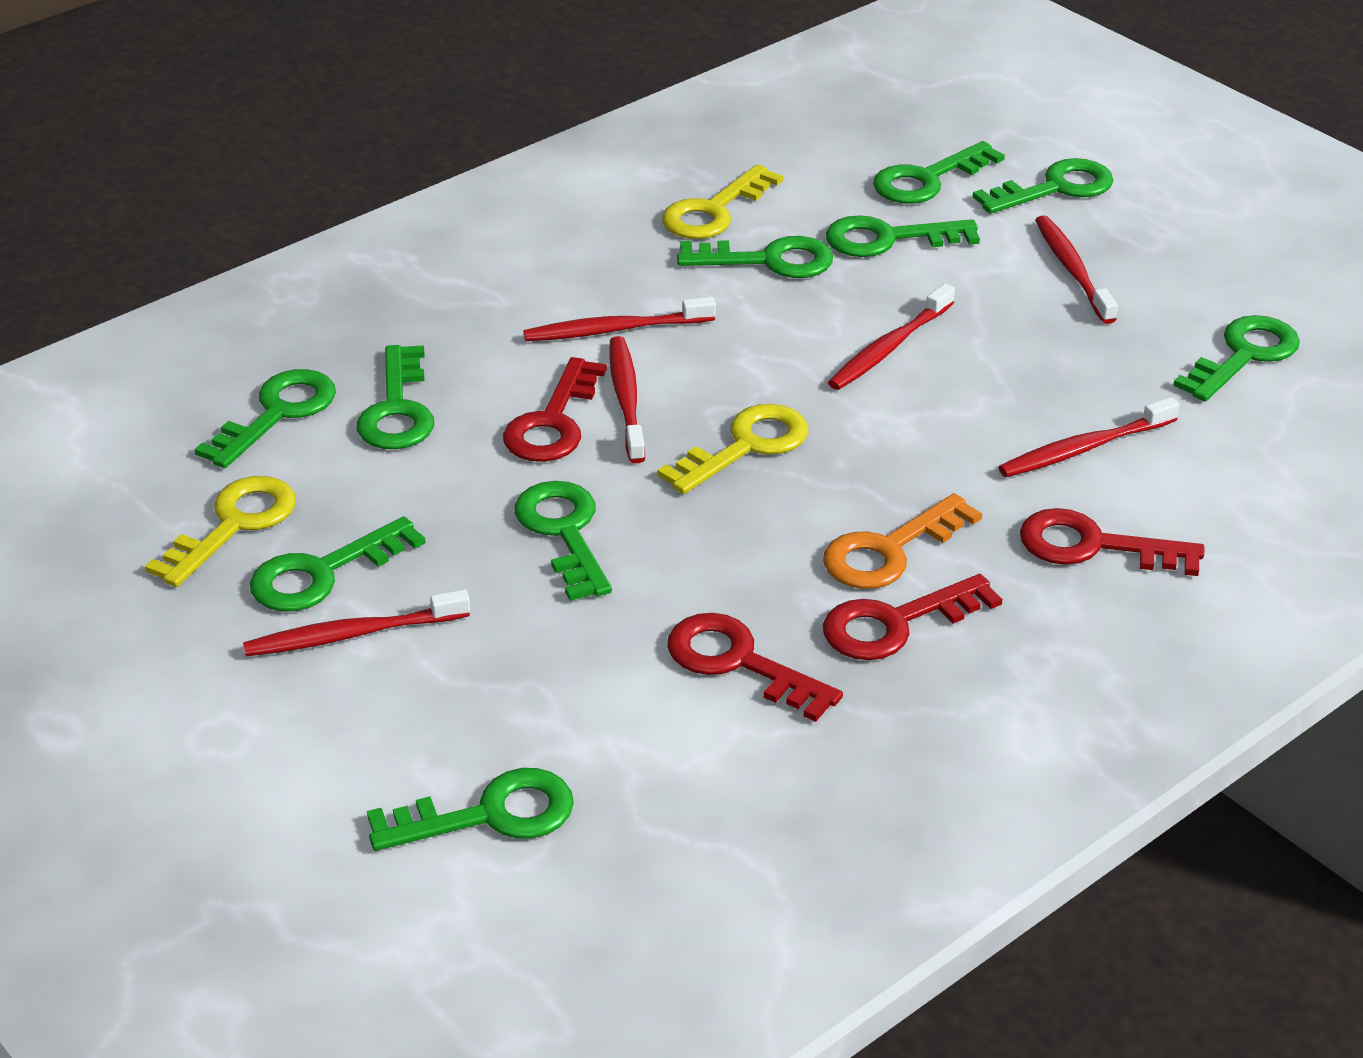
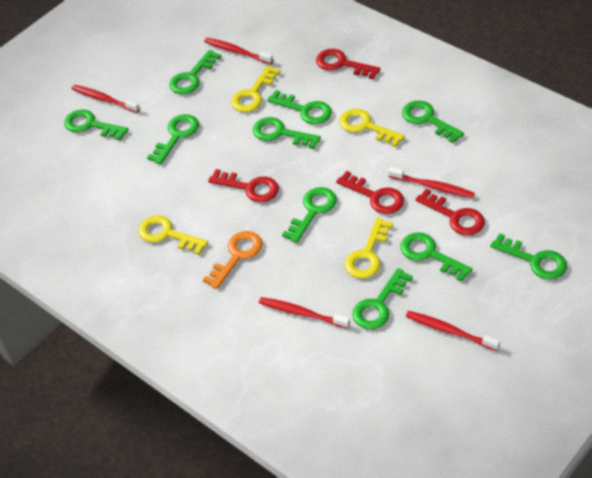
red toothbrush: 6 -> 5
yellow key: 3 -> 4

